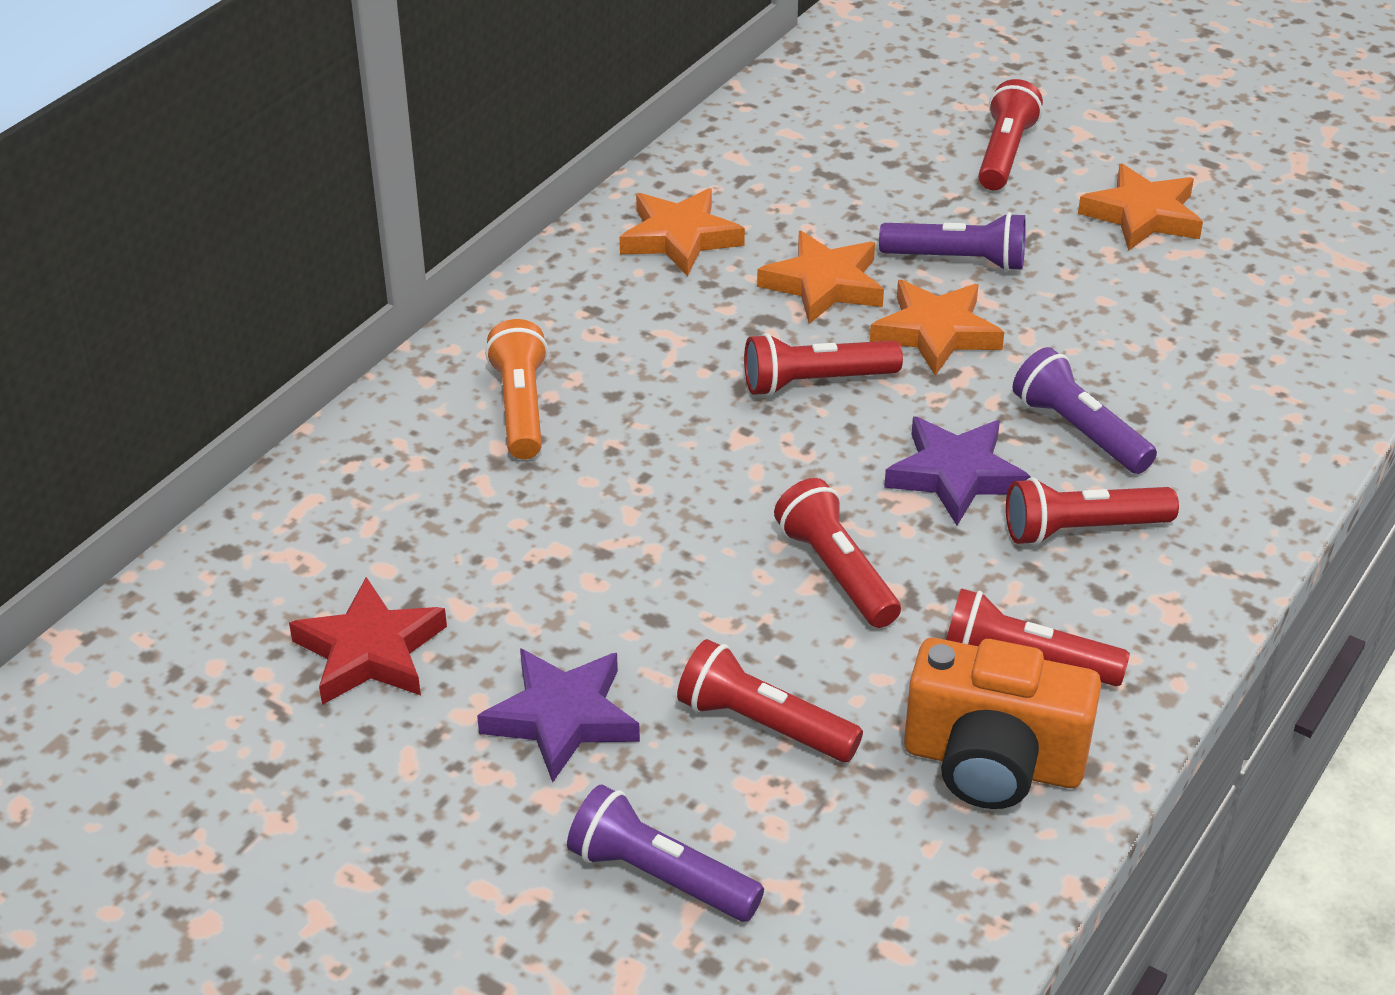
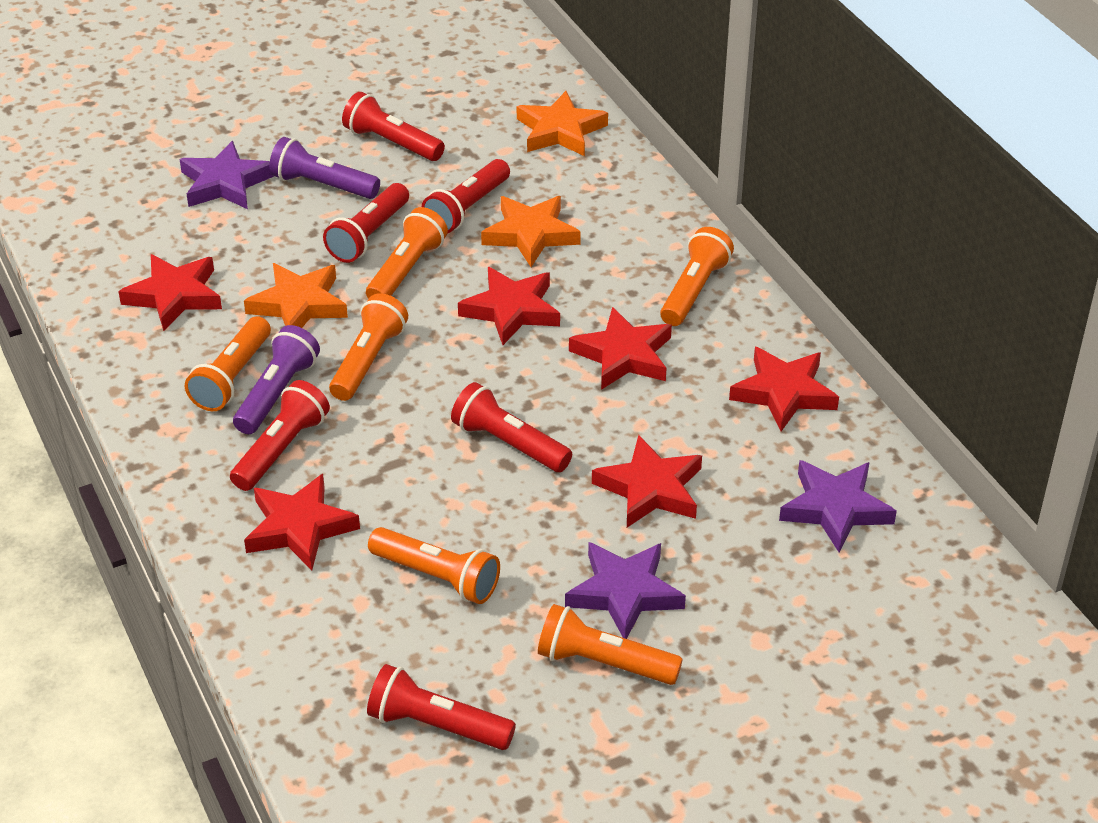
orange camera: 1 -> 0
orange flashlight: 1 -> 6
orange star: 4 -> 3
purple flashlight: 3 -> 2
purple star: 2 -> 3
red star: 1 -> 6

